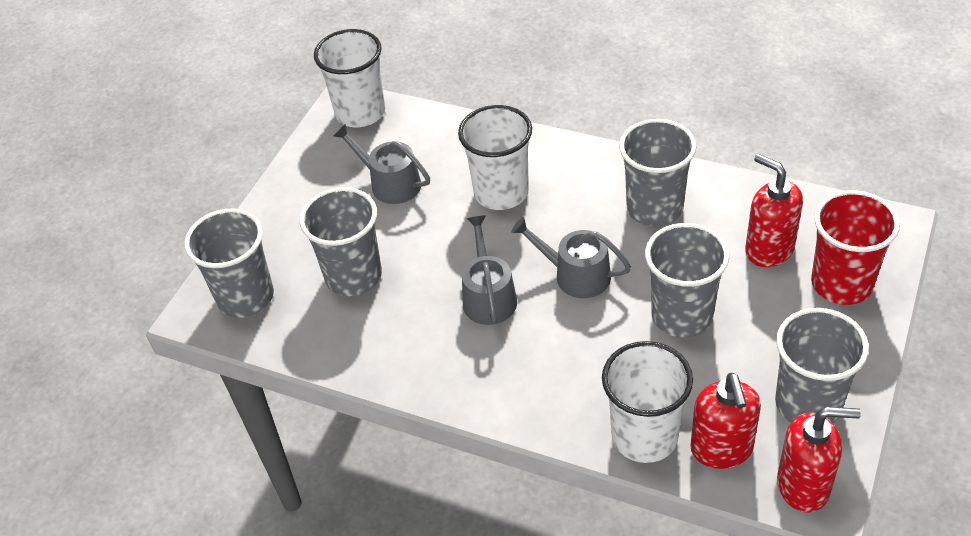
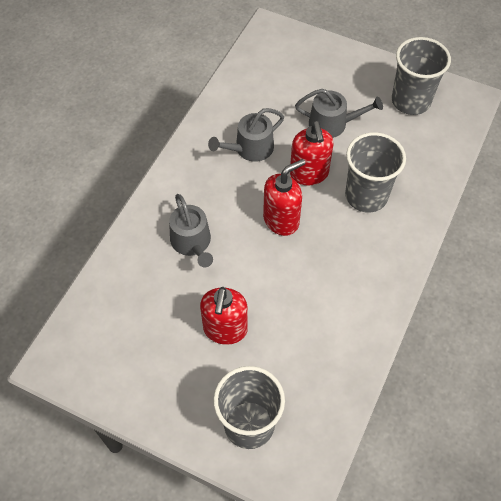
grey cup: 5 -> 3
red cup: 1 -> 0
white cup: 3 -> 0

